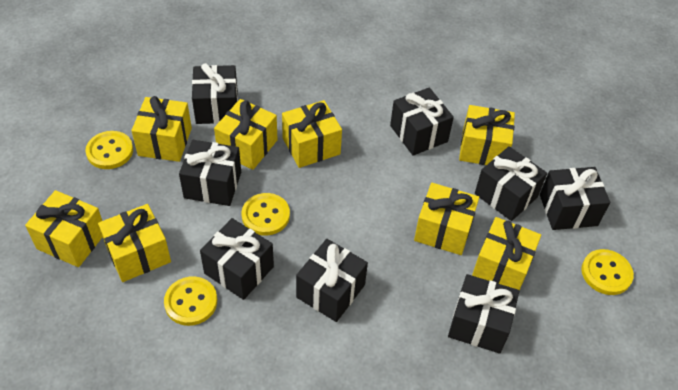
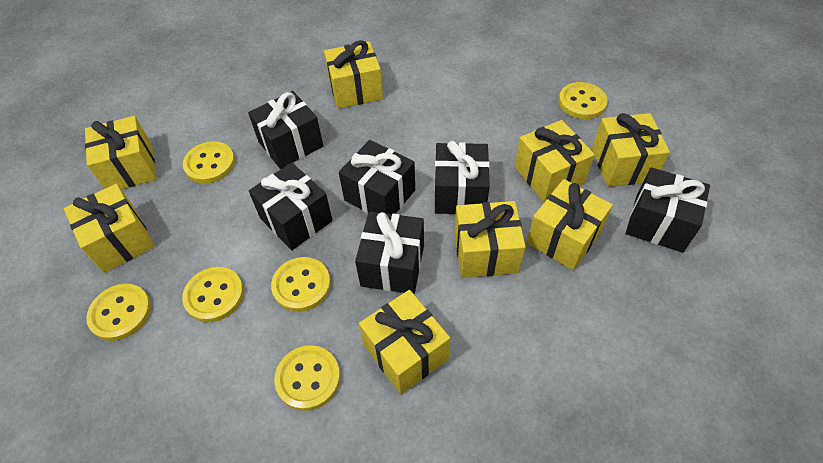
black gift: 8 -> 6
yellow button: 4 -> 6

